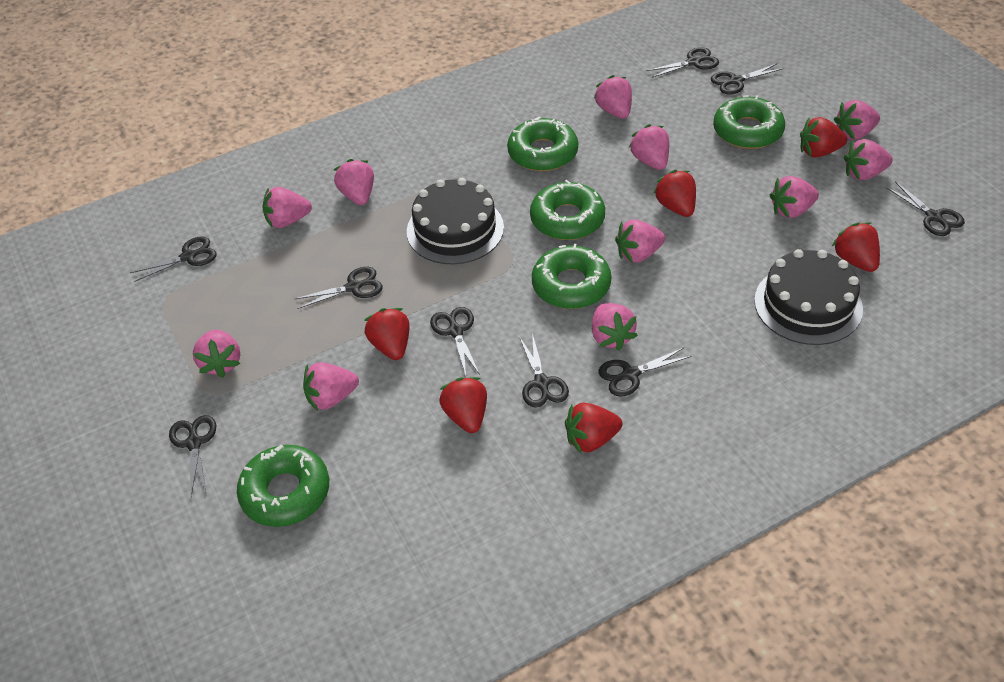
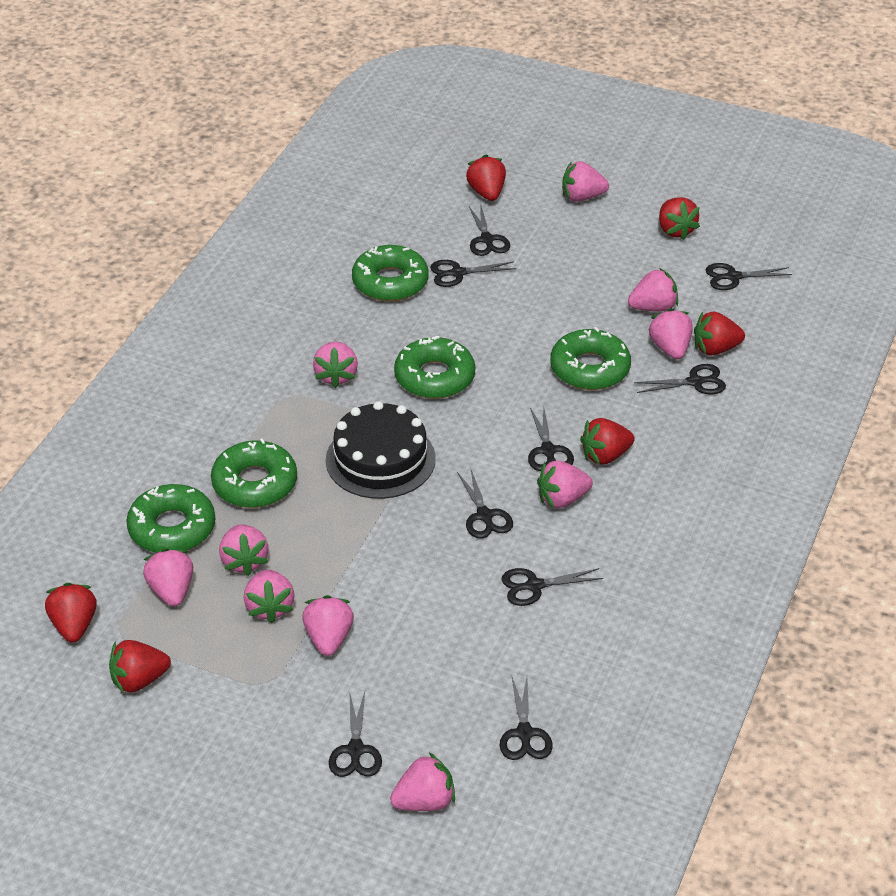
black cake: 2 -> 1
pink strawberry: 11 -> 10

